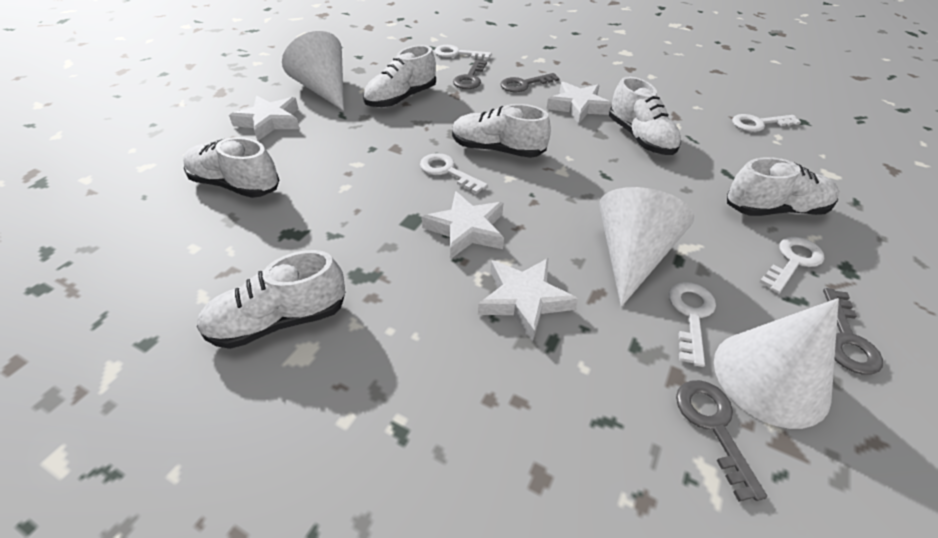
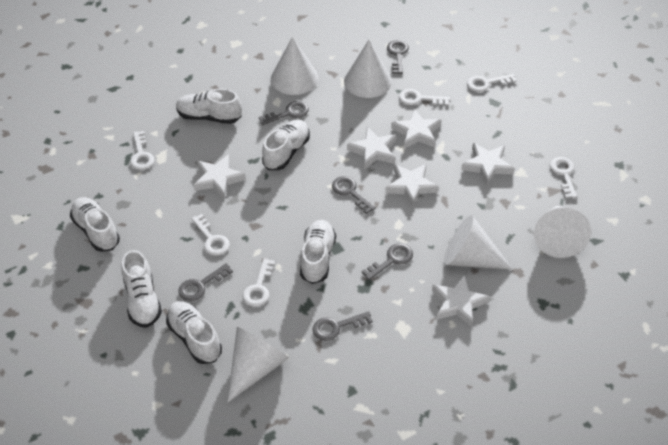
grey key: 4 -> 6
white cone: 3 -> 5
white key: 5 -> 6
white star: 4 -> 6

